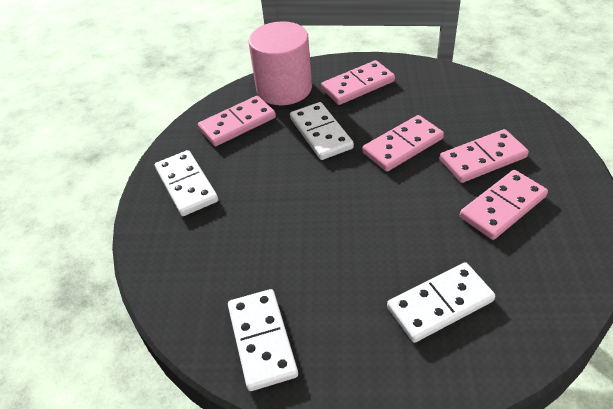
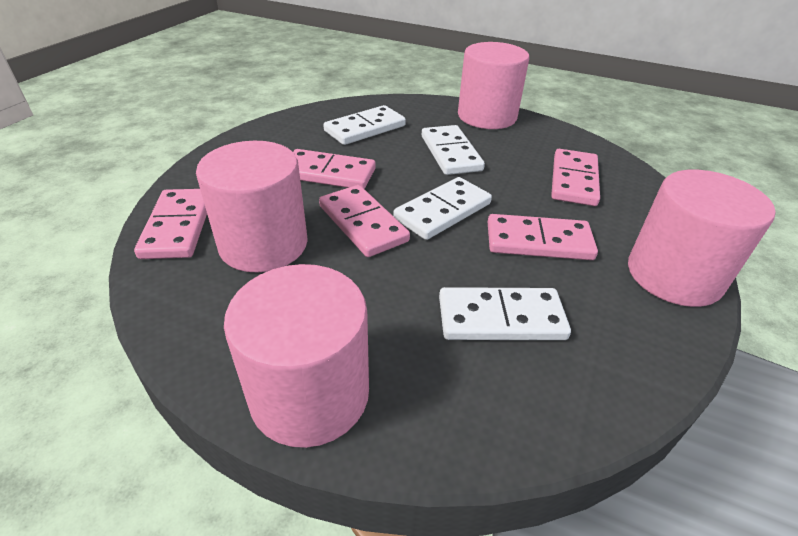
pink cylinder: 1 -> 4

